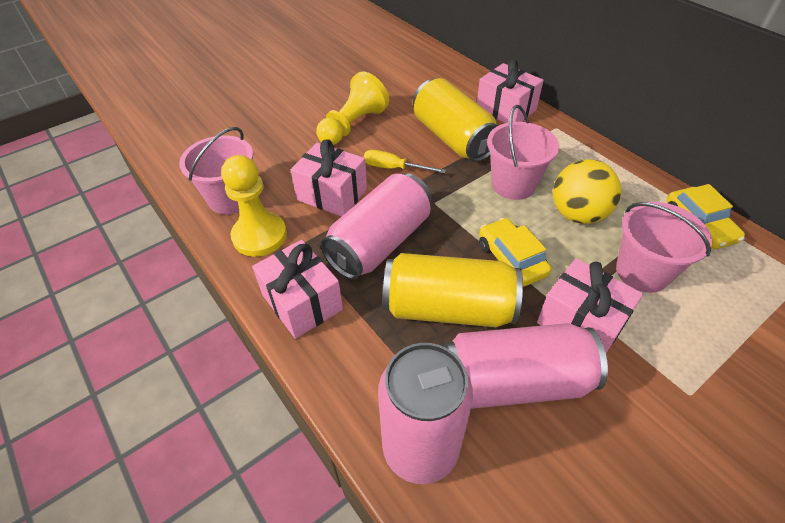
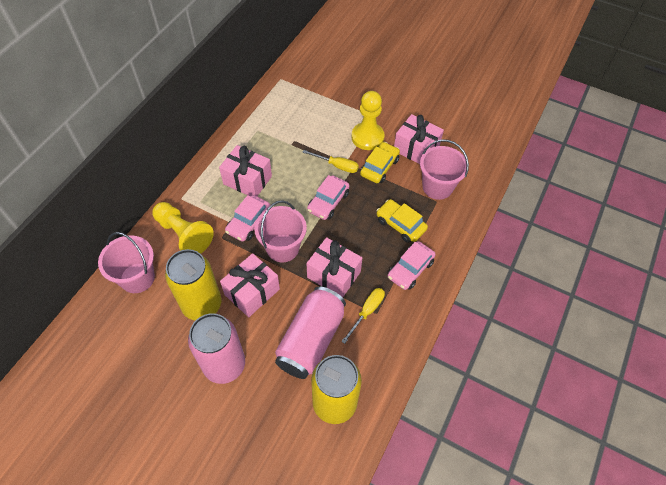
pink can: 3 -> 2
pink car: 0 -> 3
yellow ball: 1 -> 0
yellow screwdriver: 1 -> 2

